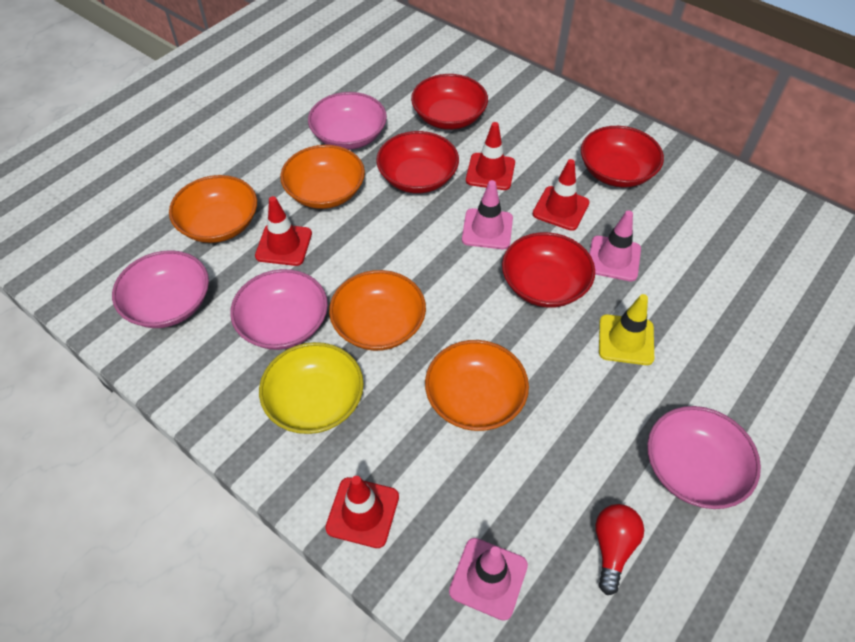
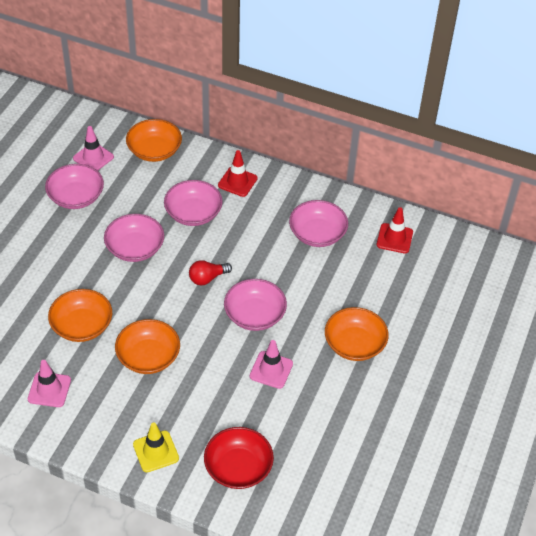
pink bowl: 4 -> 5
red bowl: 4 -> 1
red traffic cone: 4 -> 2
yellow bowl: 1 -> 0

